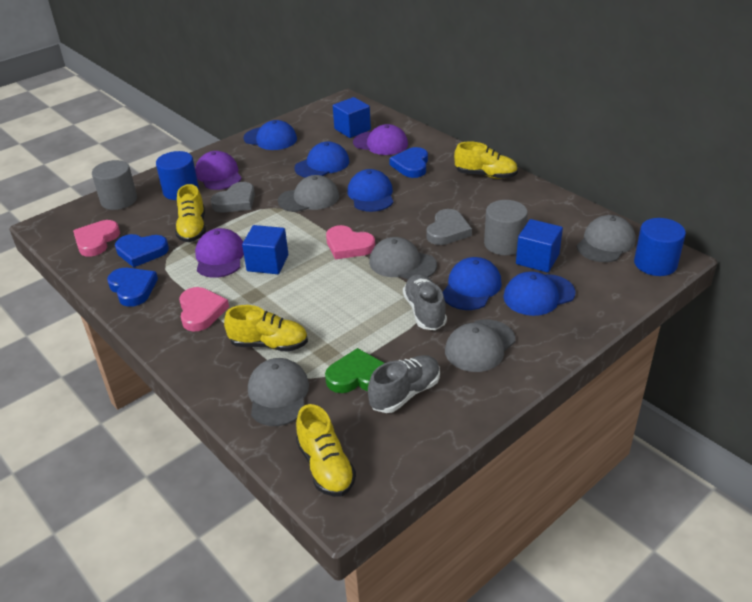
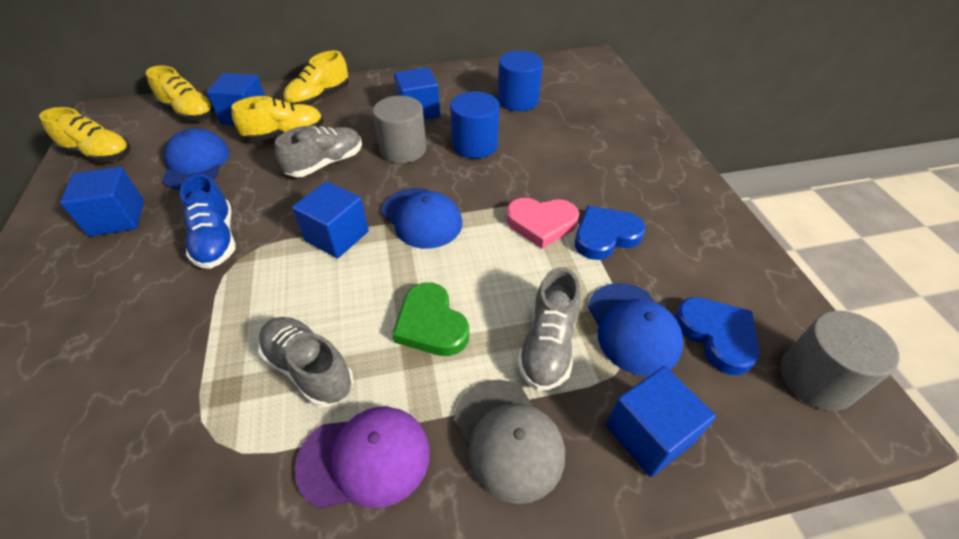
blue cap: 5 -> 3
blue cube: 3 -> 5
blue heart: 3 -> 2
blue shoe: 0 -> 1
grey cap: 5 -> 1
grey heart: 2 -> 0
grey shoe: 2 -> 3
pink heart: 3 -> 1
purple cap: 3 -> 1

